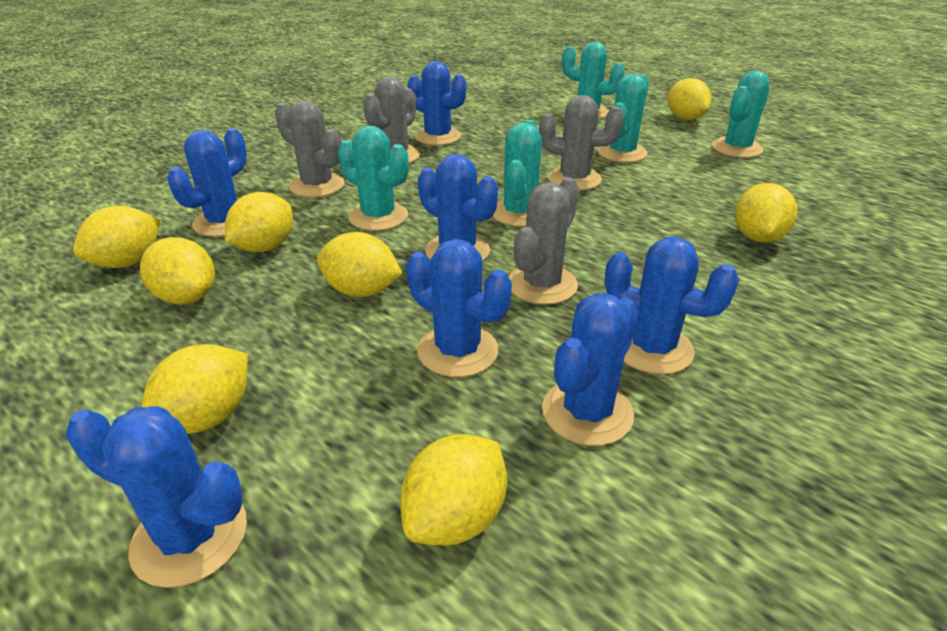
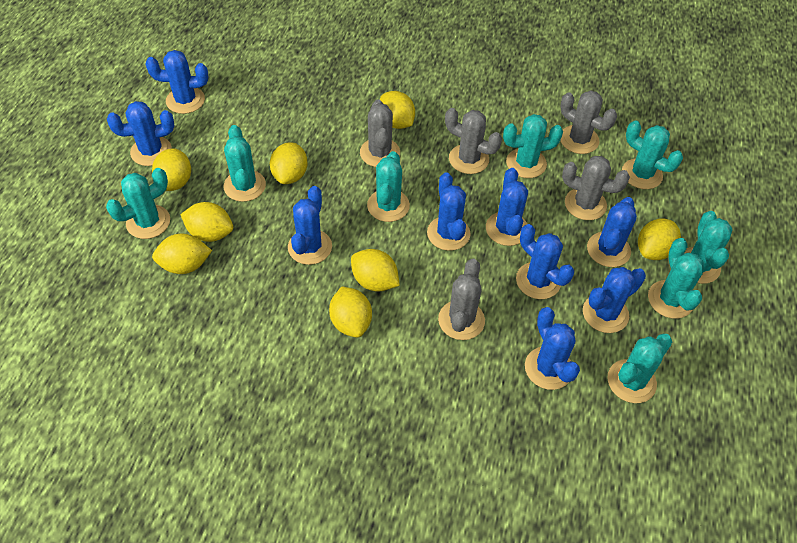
blue cactus: 7 -> 9
grey cactus: 4 -> 5
turquoise cactus: 5 -> 8

